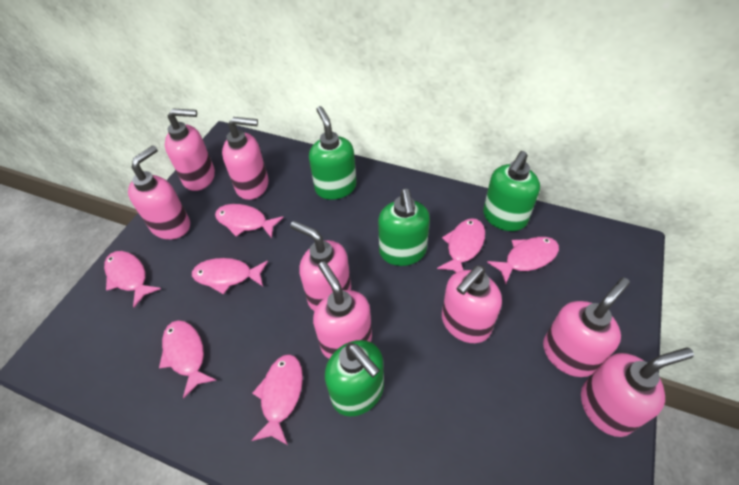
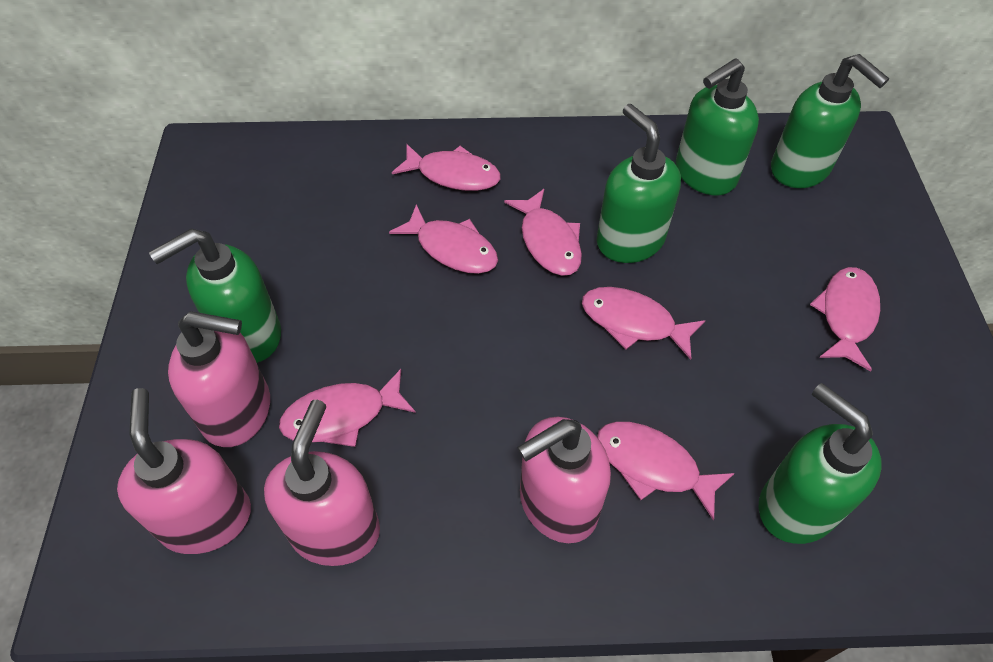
green soap dispenser: 4 -> 5
pink soap dispenser: 8 -> 4

